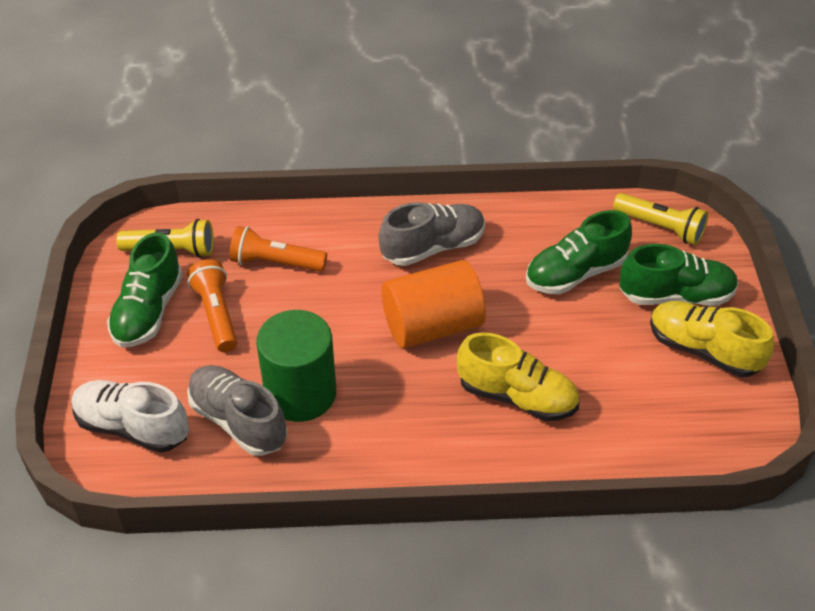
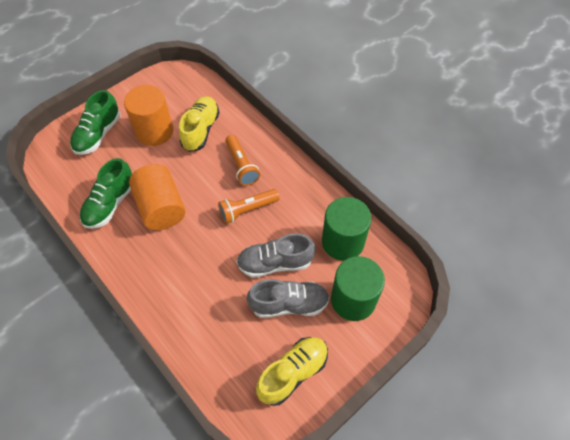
green cylinder: 1 -> 2
green shoe: 3 -> 2
orange cylinder: 1 -> 2
white shoe: 1 -> 0
yellow flashlight: 2 -> 0

